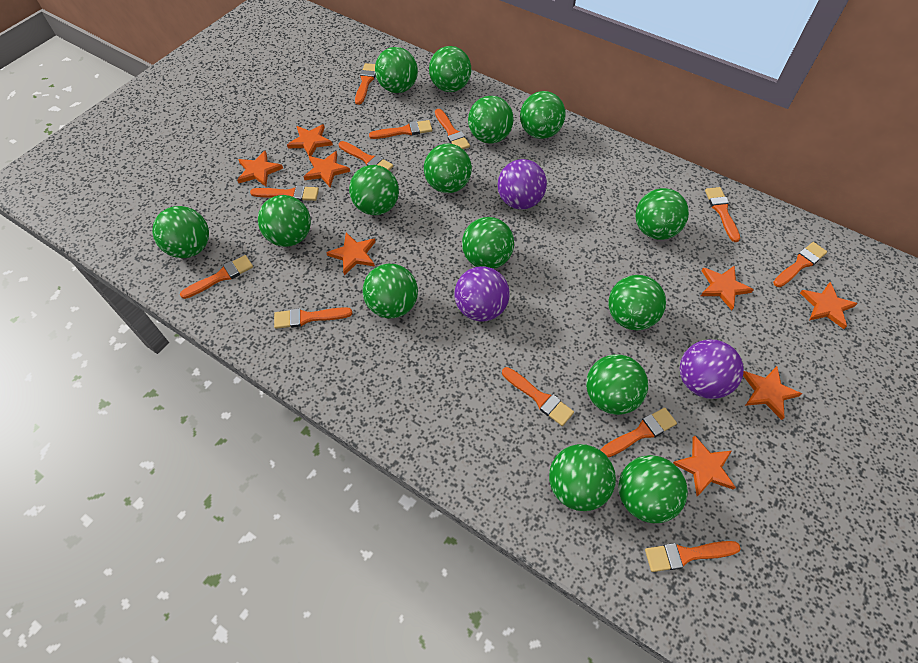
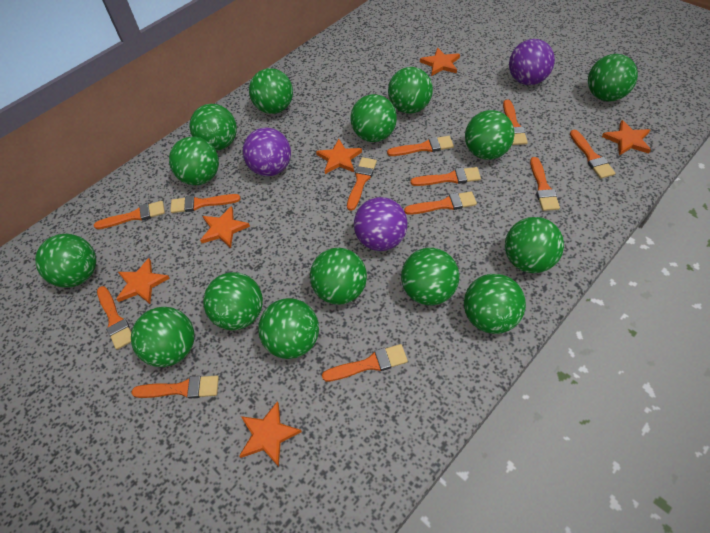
orange star: 8 -> 6

